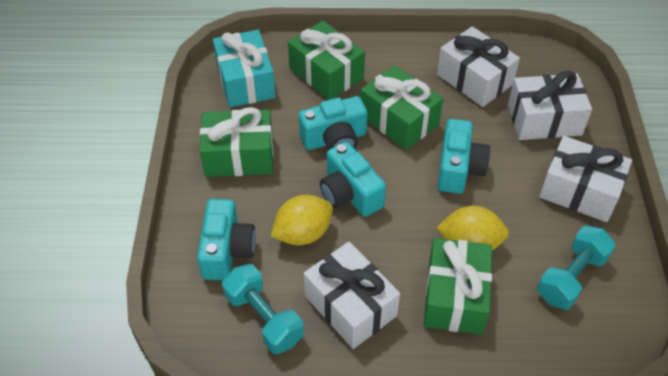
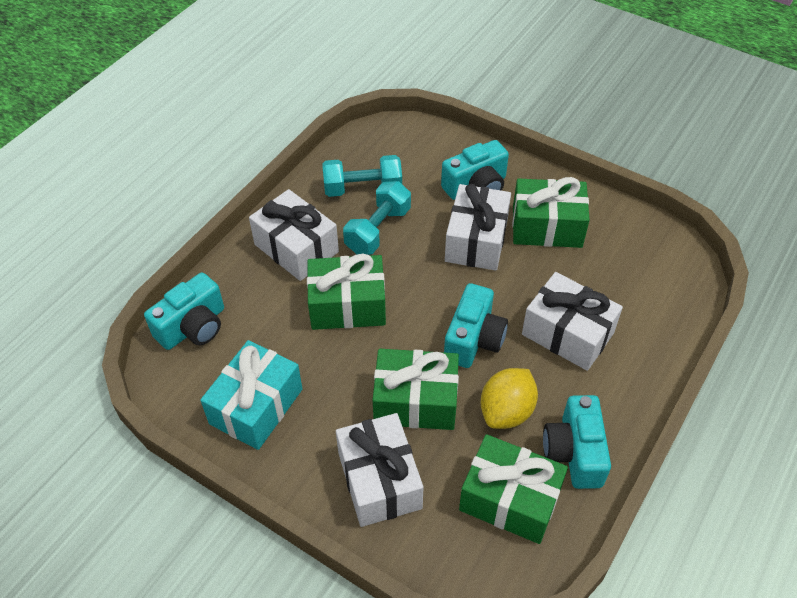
yellow lemon: 2 -> 1

